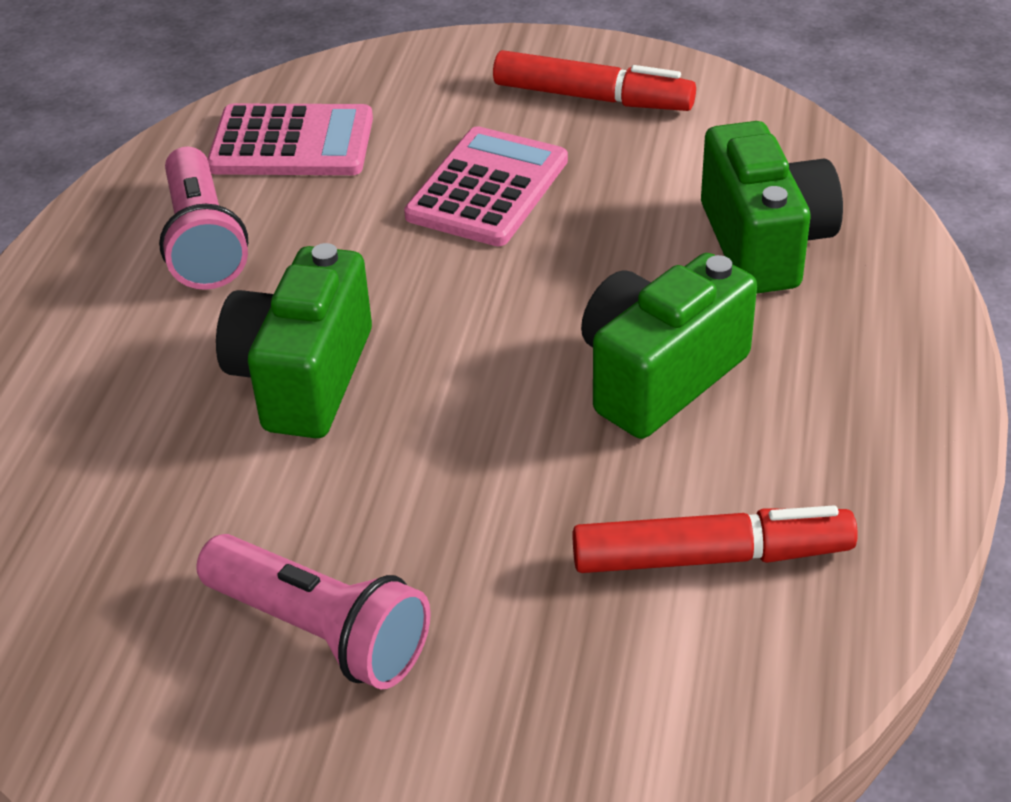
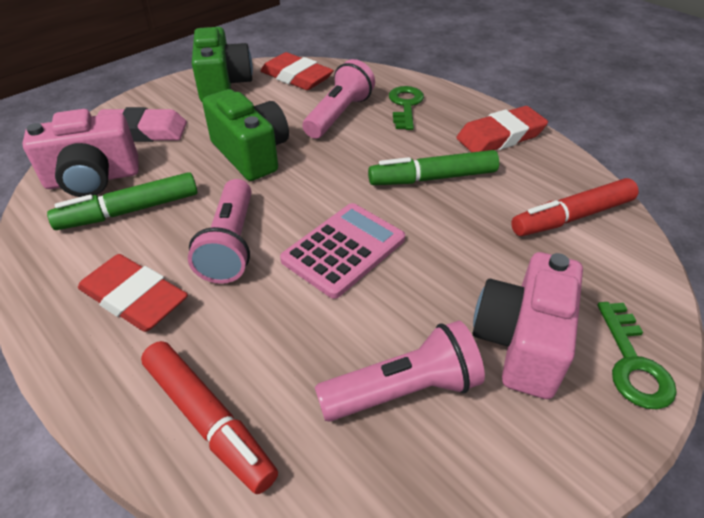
green camera: 3 -> 2
green key: 0 -> 2
green marker: 0 -> 2
pink calculator: 2 -> 1
pink camera: 0 -> 2
pink eraser: 0 -> 1
pink flashlight: 2 -> 3
red eraser: 0 -> 3

